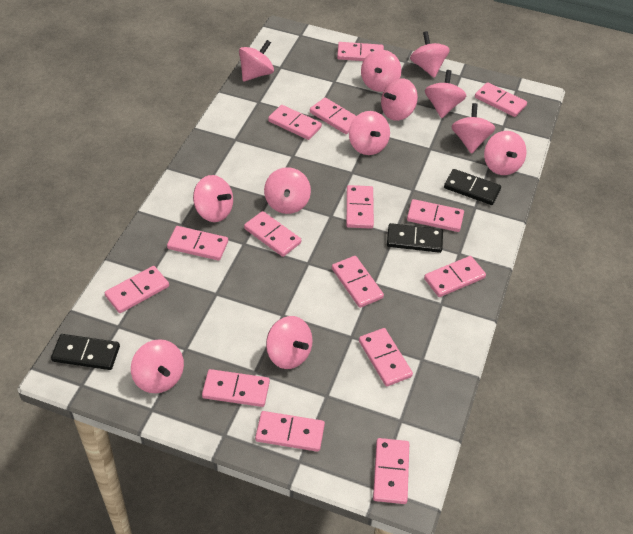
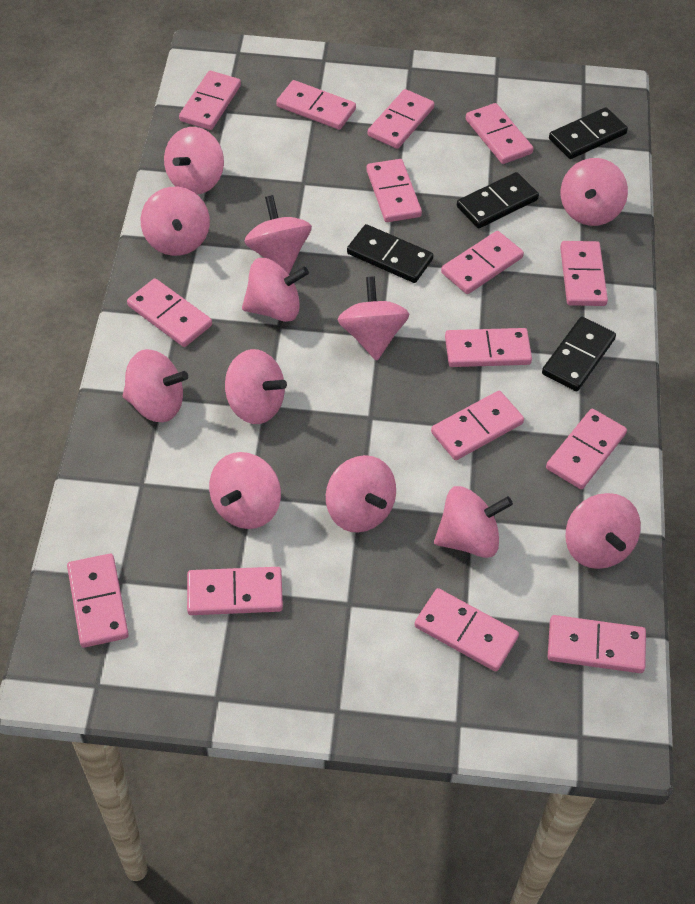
black domino: 3 -> 4

